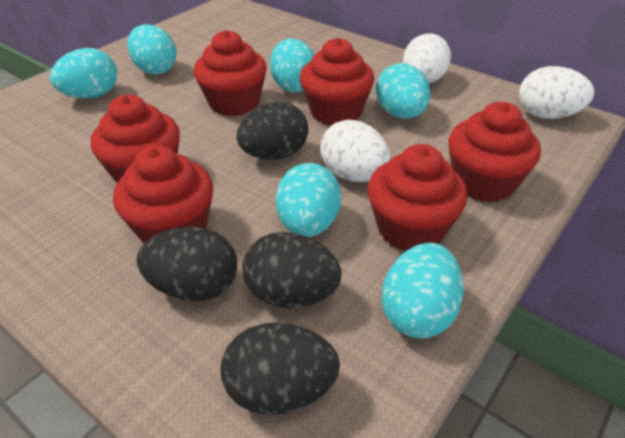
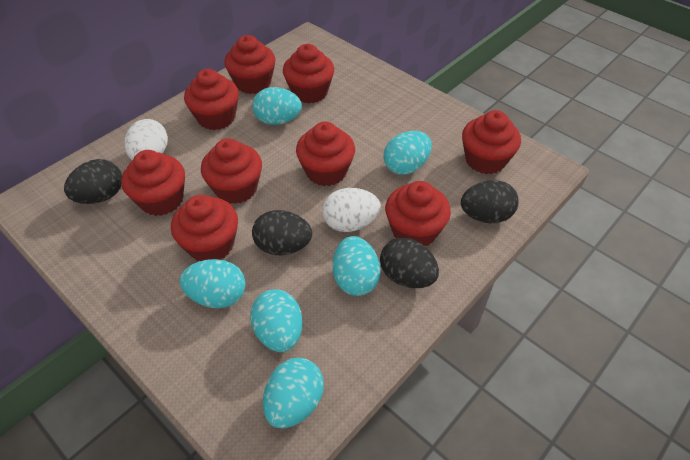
red cupcake: 6 -> 9
white egg: 3 -> 2

